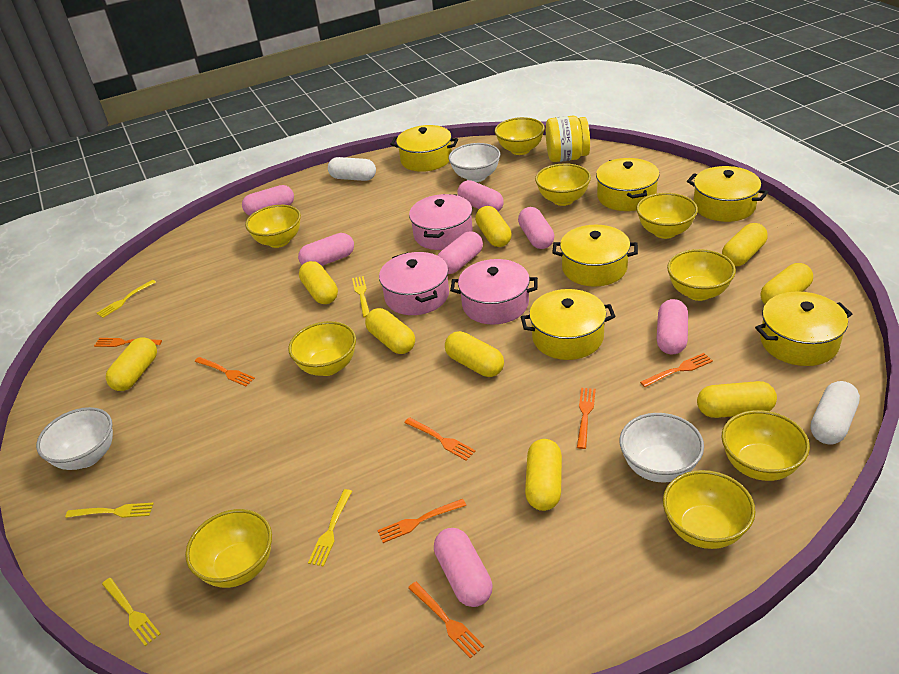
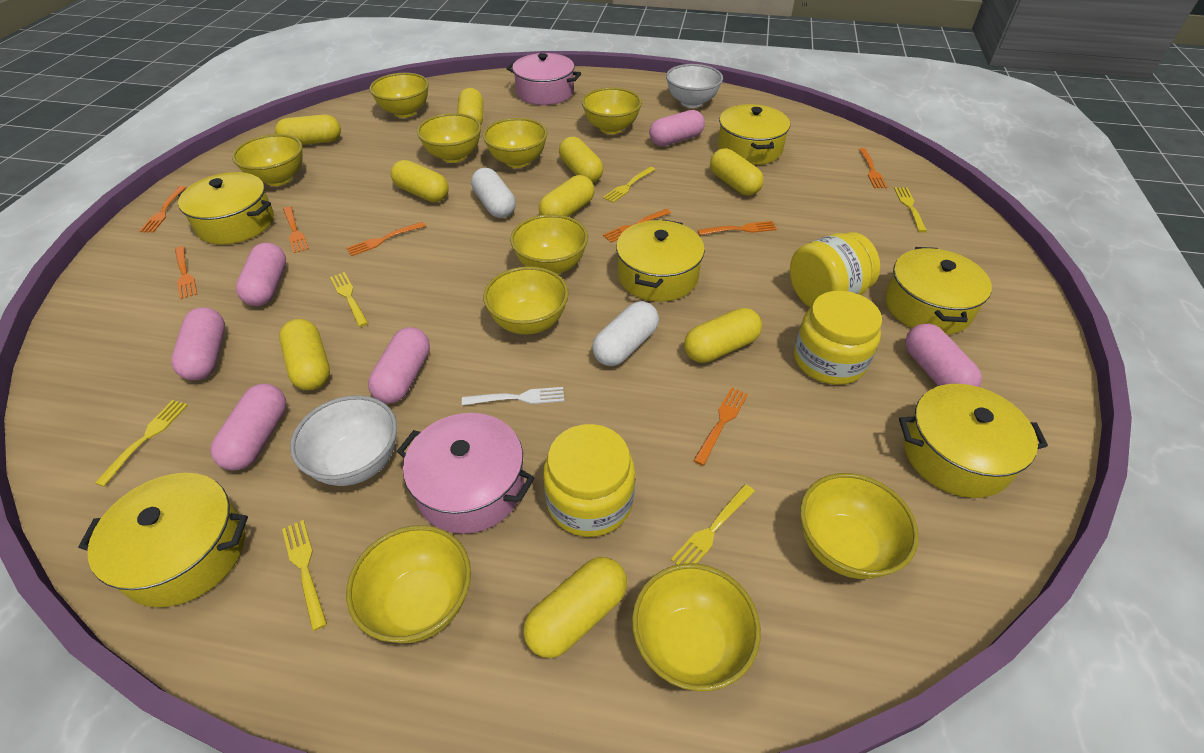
orange fork: 7 -> 8
pink capsule: 7 -> 6
pink pot: 3 -> 2
white bowl: 3 -> 2
white fork: 0 -> 1
yellow bowl: 9 -> 10
yellow fork: 5 -> 6
yellow jar: 1 -> 3

